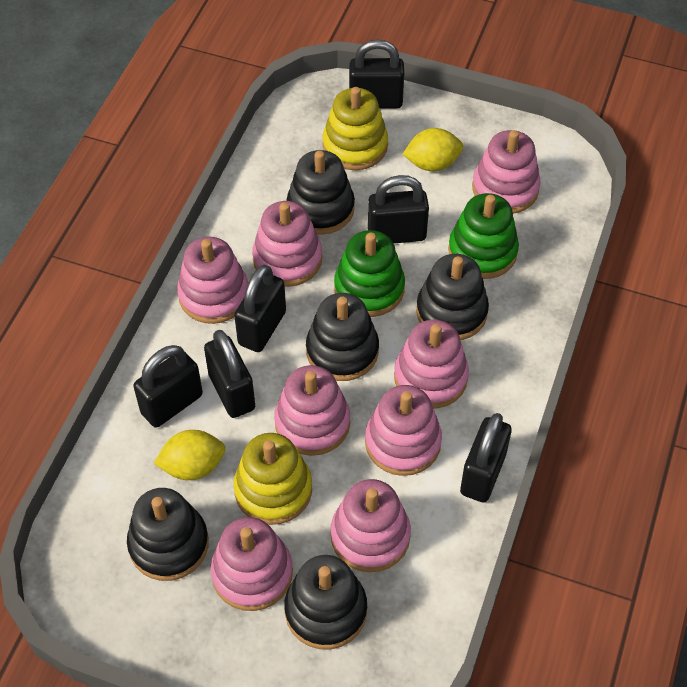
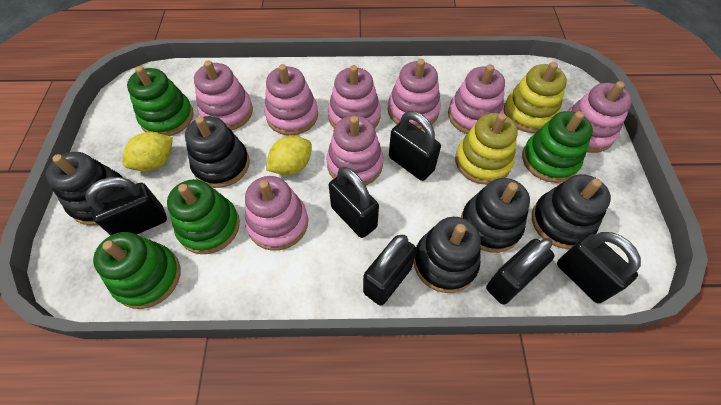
green stacking toy: 2 -> 4

